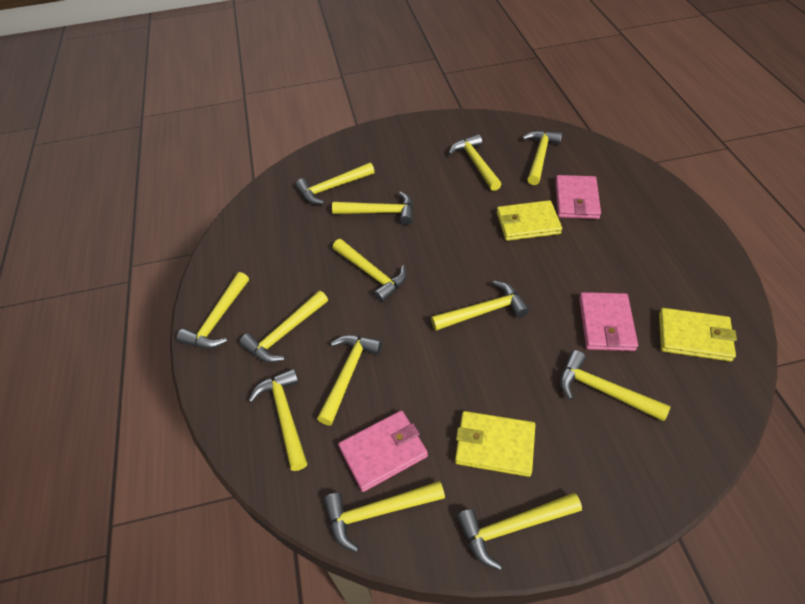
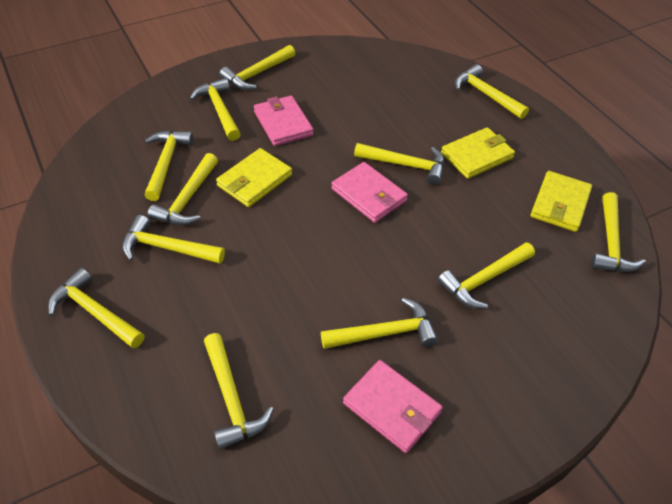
yellow hammer: 13 -> 12

